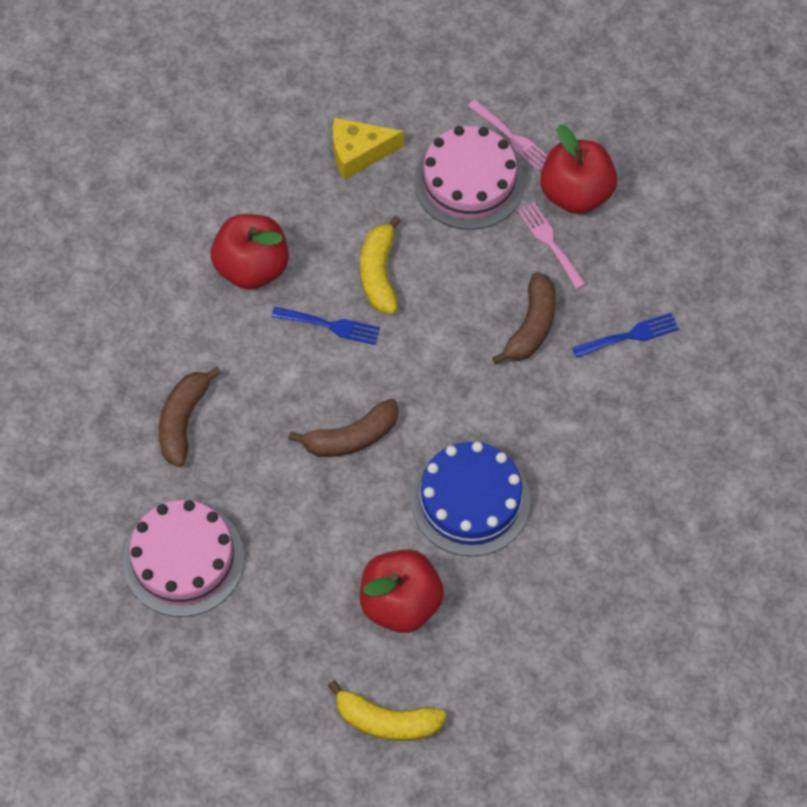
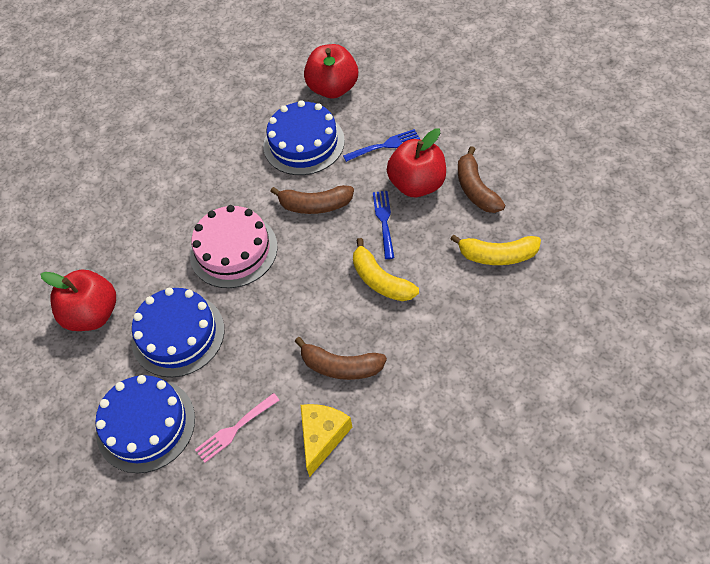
blue cake: 1 -> 3
pink cake: 2 -> 1
pink fork: 2 -> 1

